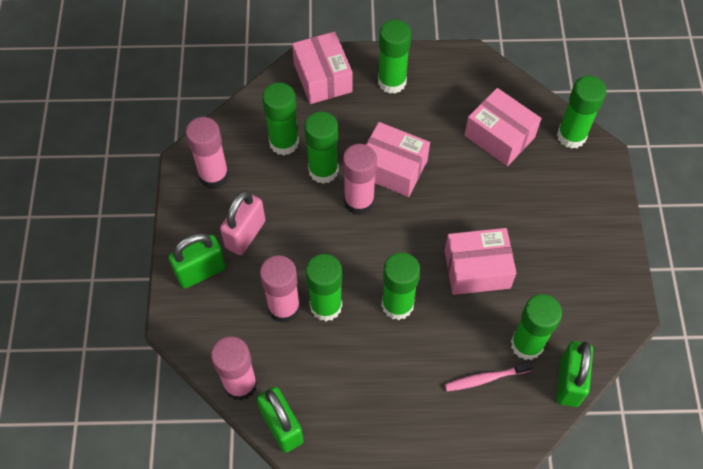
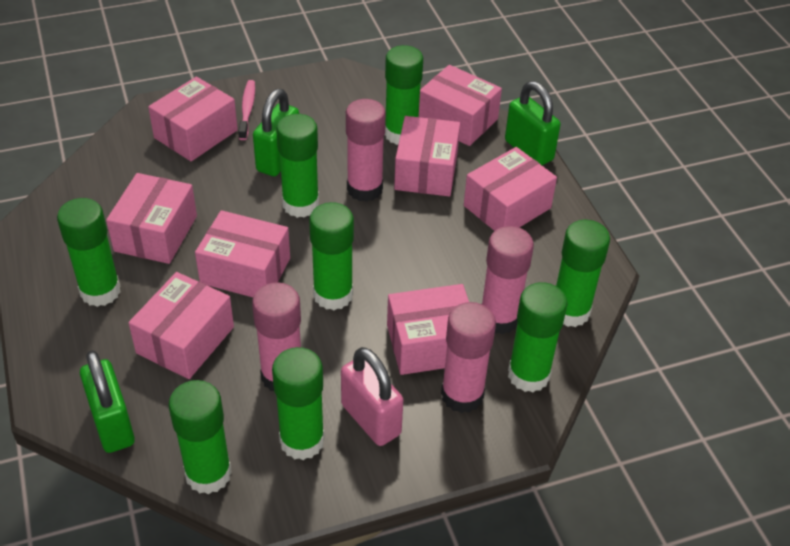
green glue stick: 7 -> 8
pink box: 4 -> 8

